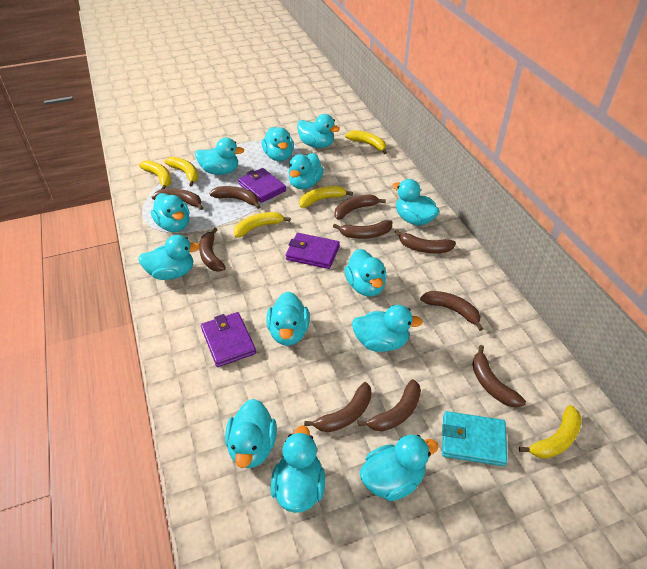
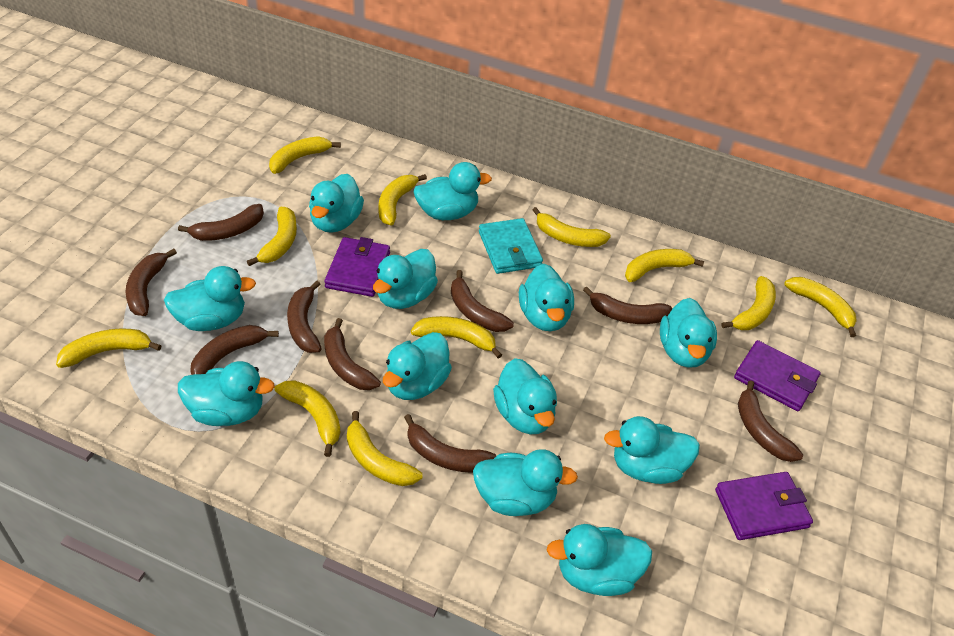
brown banana: 10 -> 9
turquoise duck: 13 -> 12
yellow banana: 6 -> 11

